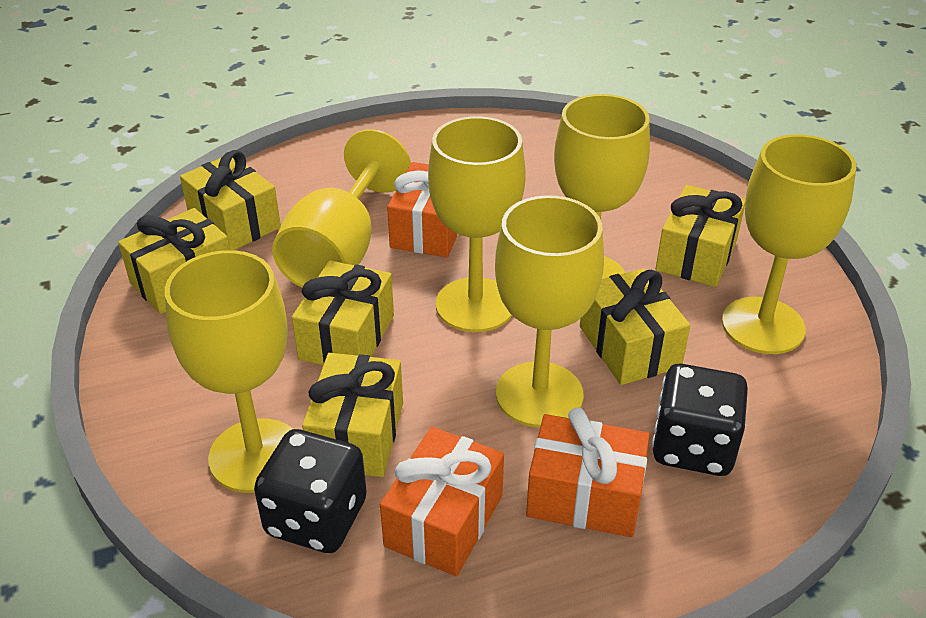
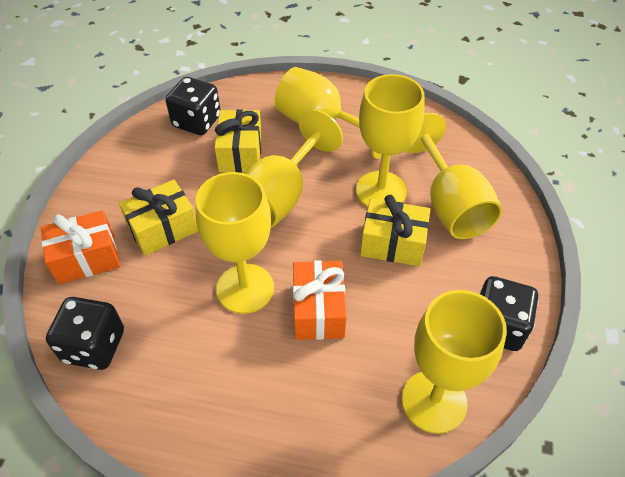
black dice: 2 -> 3
orange gift: 3 -> 2
yellow gift: 6 -> 3

